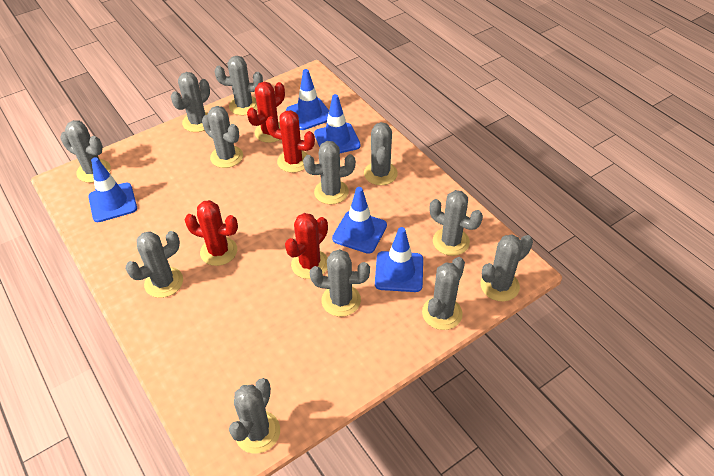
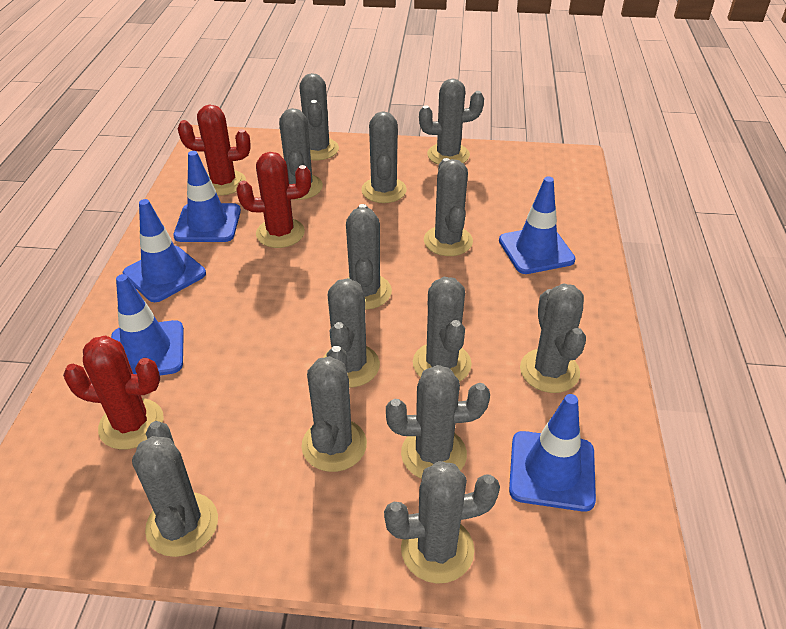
grey cactus: 12 -> 13
red cactus: 4 -> 3

